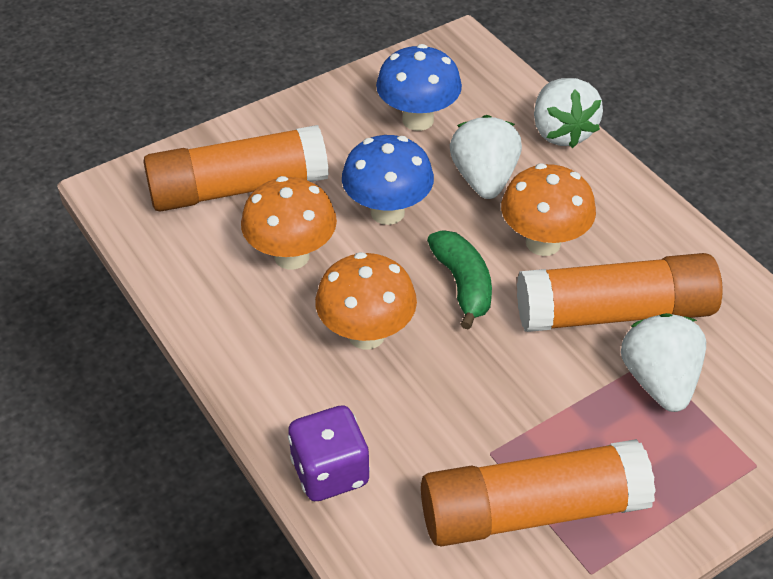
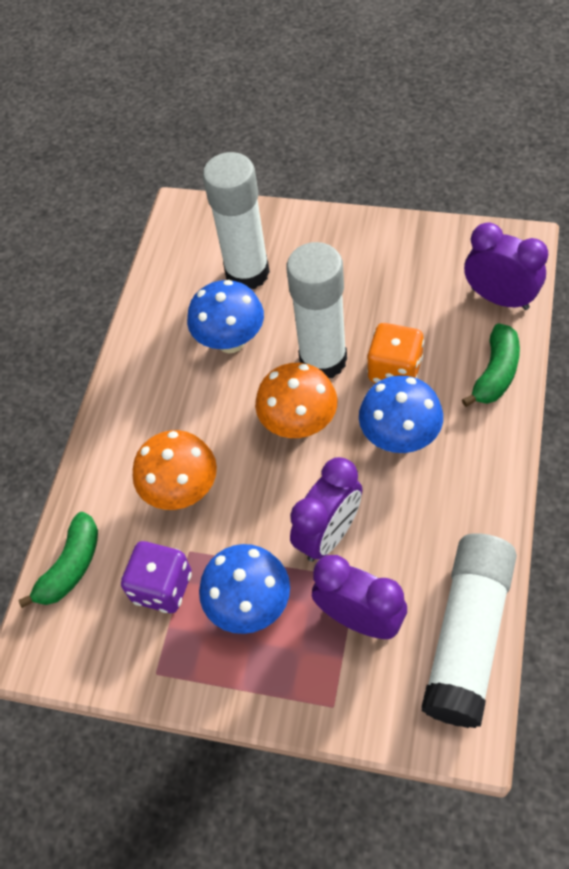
blue mushroom: 2 -> 3
green banana: 1 -> 2
orange dice: 0 -> 1
orange glue stick: 3 -> 0
orange mushroom: 3 -> 2
purple clock: 0 -> 3
white glue stick: 0 -> 3
white strawberry: 3 -> 0

